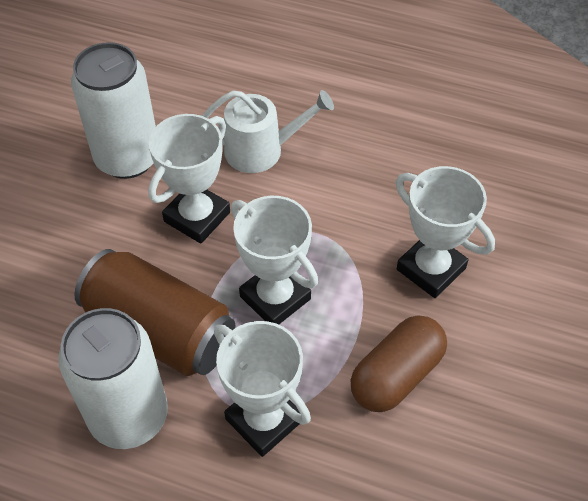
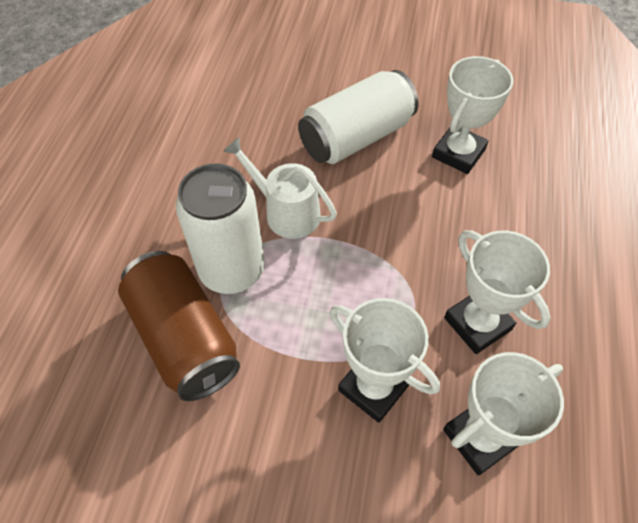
brown capsule: 1 -> 0

